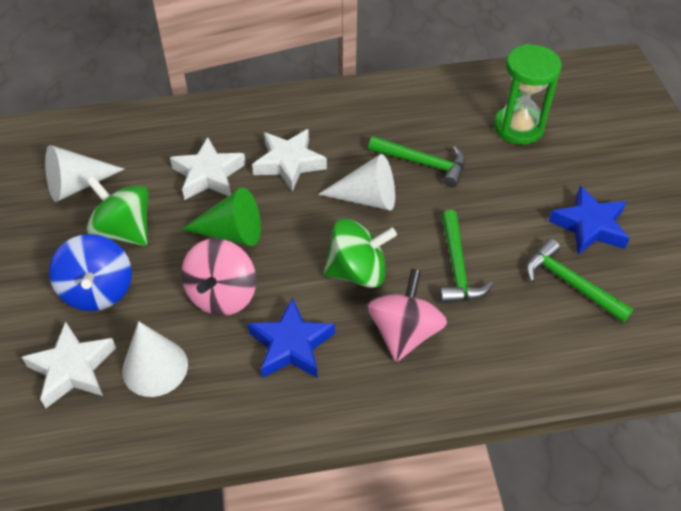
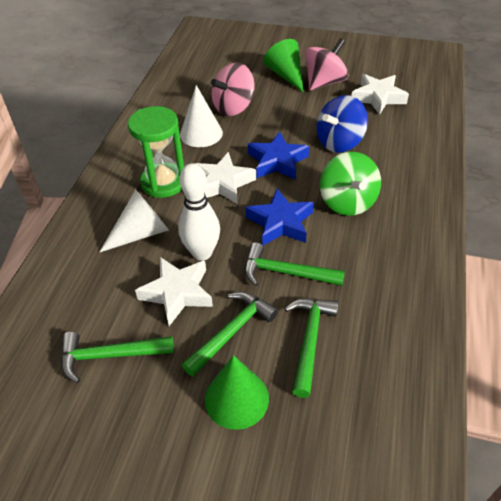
green cone: 1 -> 2
green hammer: 3 -> 4
green spinning top: 2 -> 1
white bowling pin: 0 -> 1
white cone: 3 -> 2

